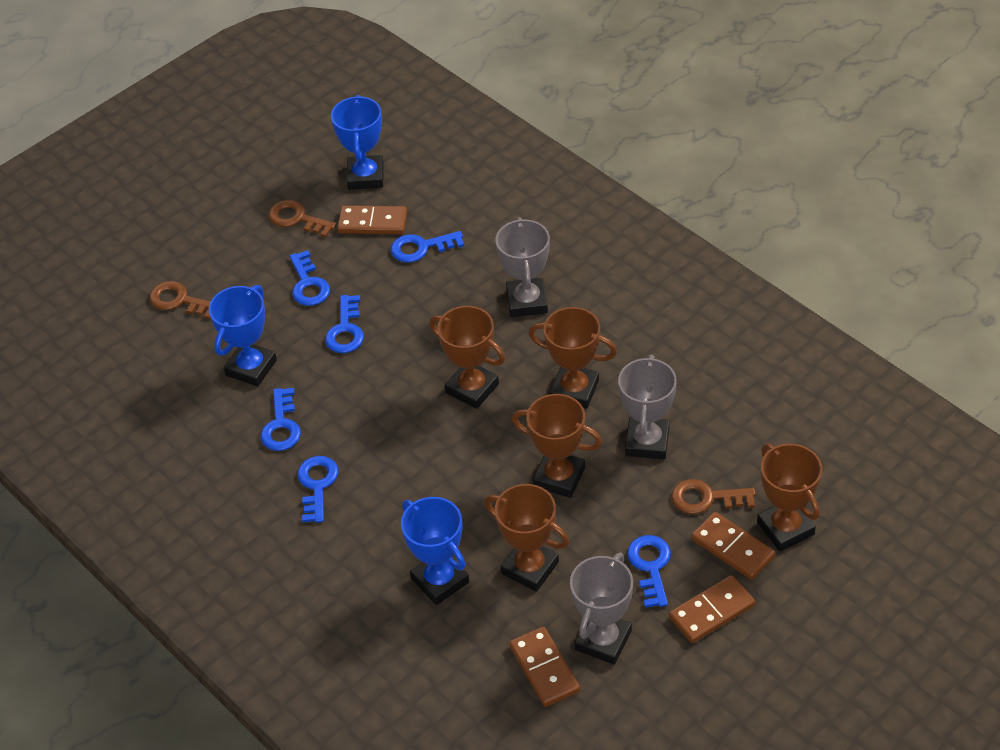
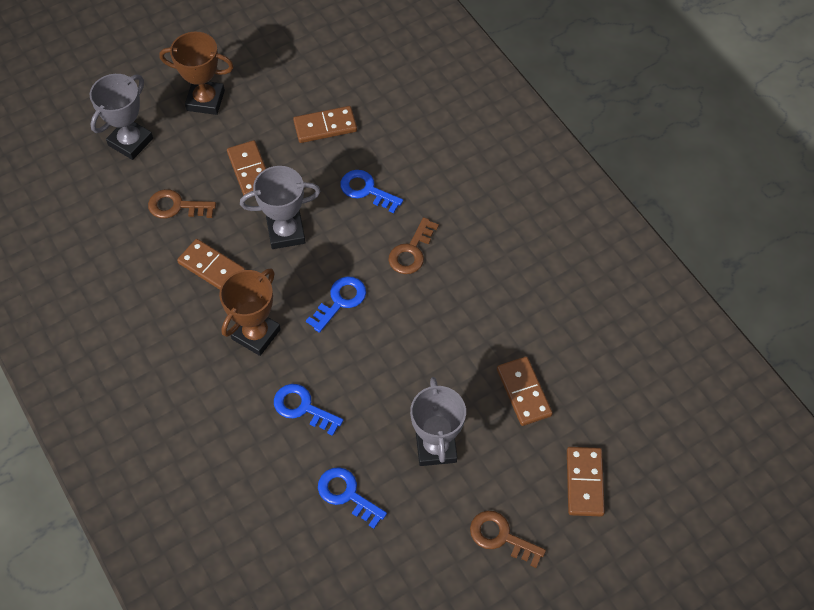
blue key: 6 -> 4
blue trophy: 3 -> 0
brown domino: 4 -> 5
brown trophy: 5 -> 2

